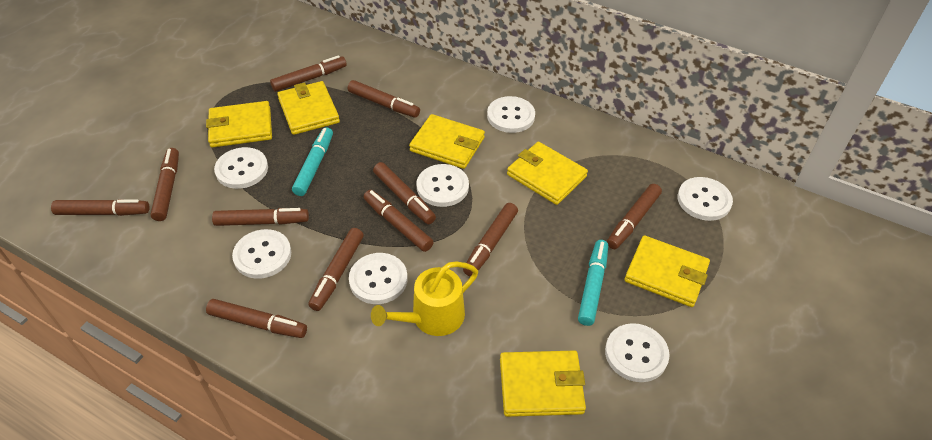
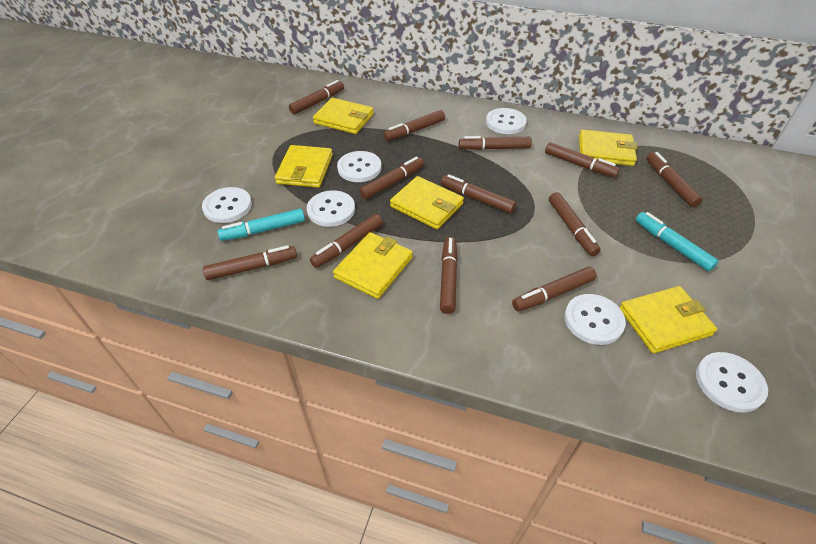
brown marker: 11 -> 12
white button: 7 -> 6
yellow watering can: 1 -> 0

